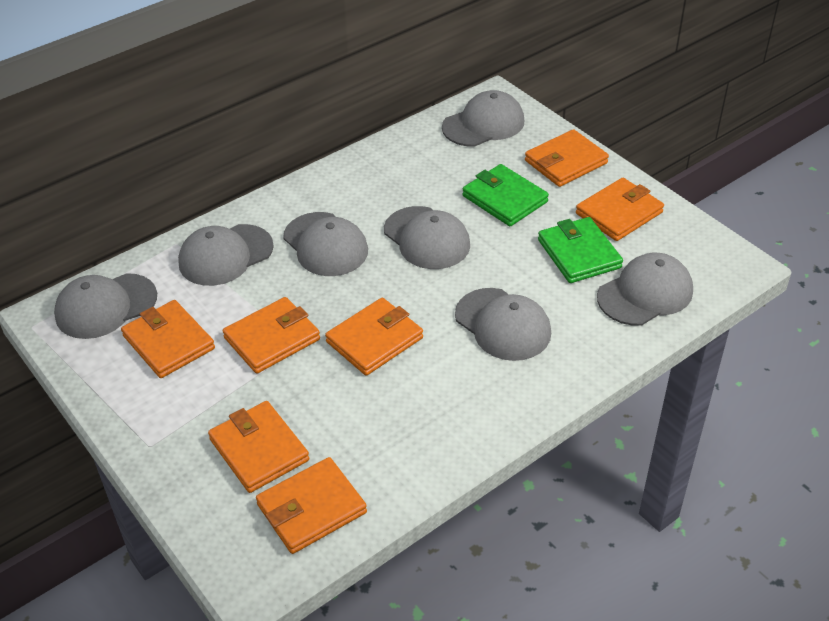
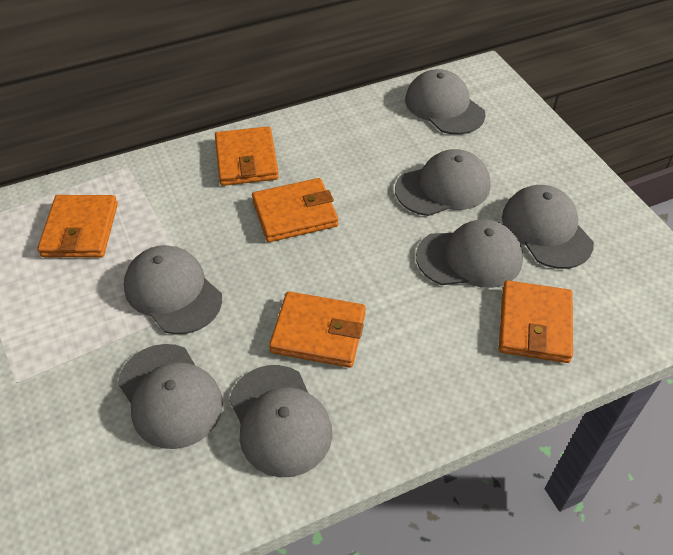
green wallet: 2 -> 0
orange wallet: 7 -> 5

